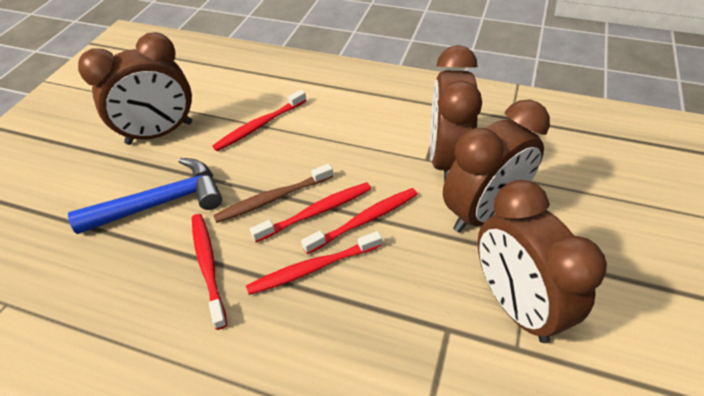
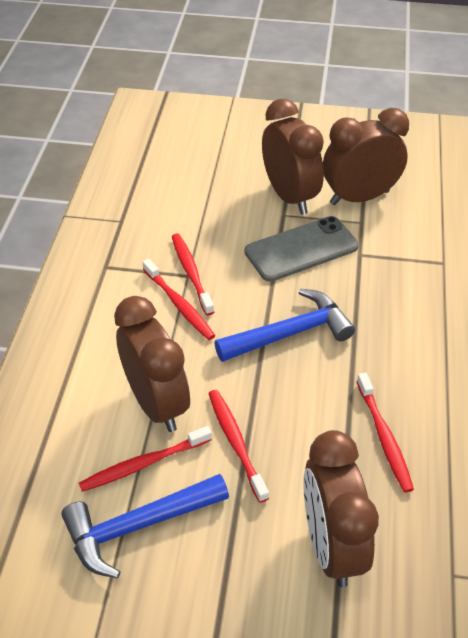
blue hammer: 1 -> 2
brown toothbrush: 1 -> 0
grey phone: 0 -> 1

